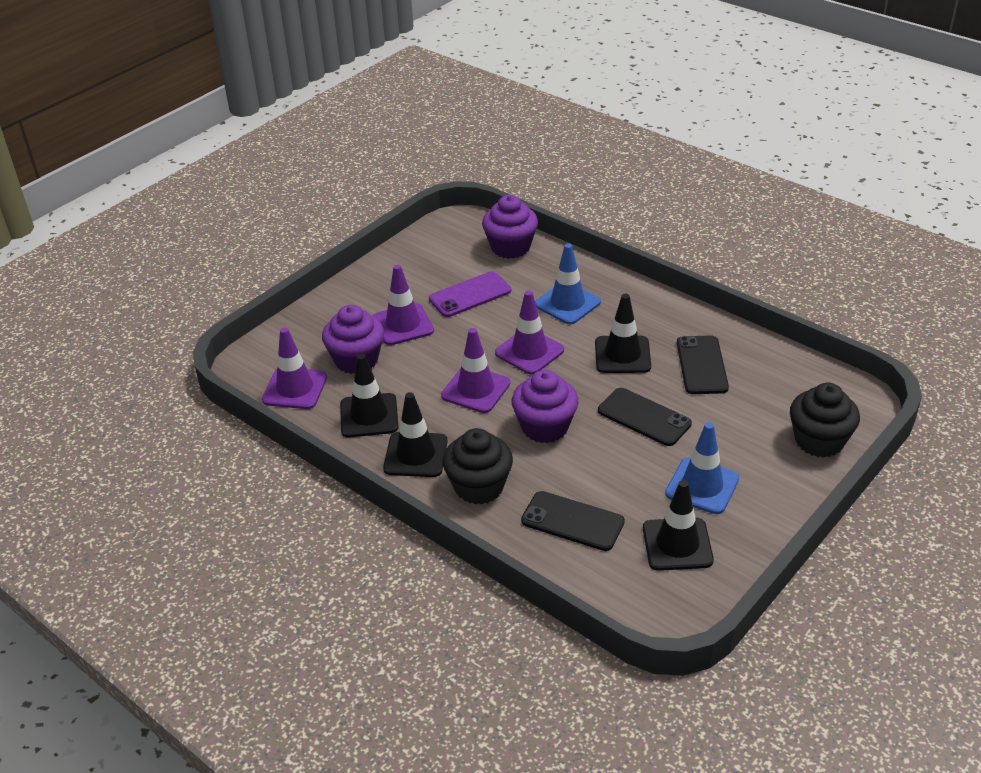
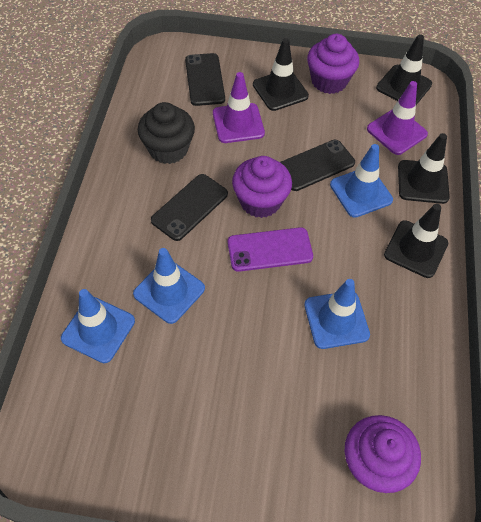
black cupcake: 2 -> 1
blue traffic cone: 2 -> 4
purple traffic cone: 4 -> 2

